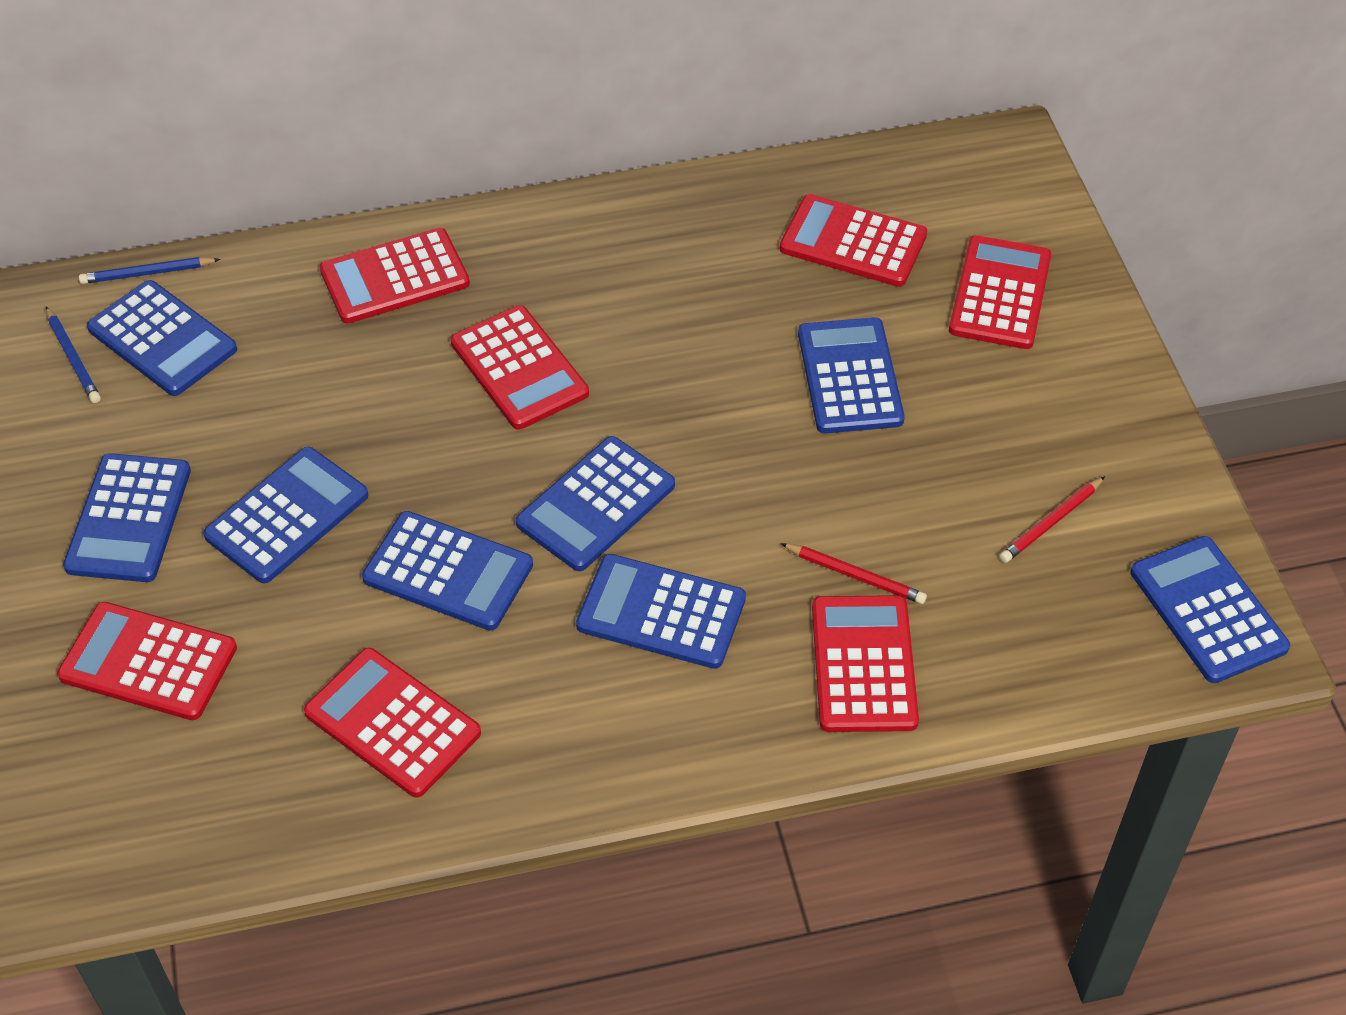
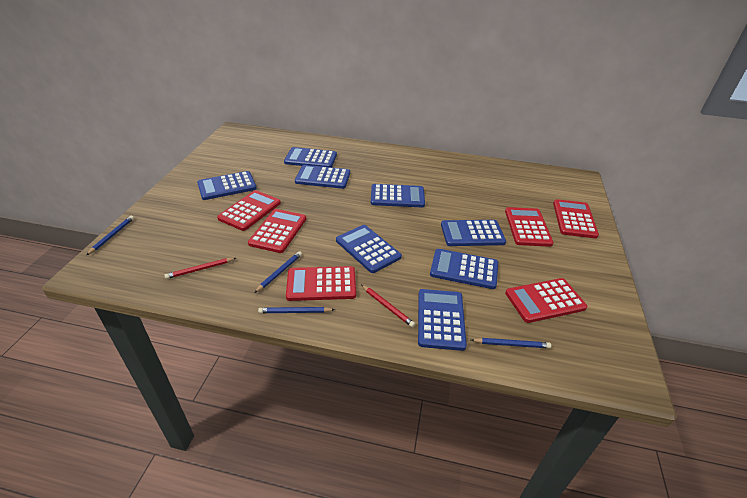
blue pencil: 2 -> 4
red calculator: 7 -> 6

